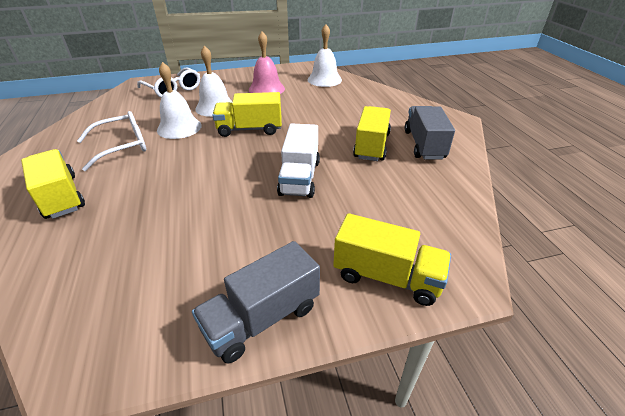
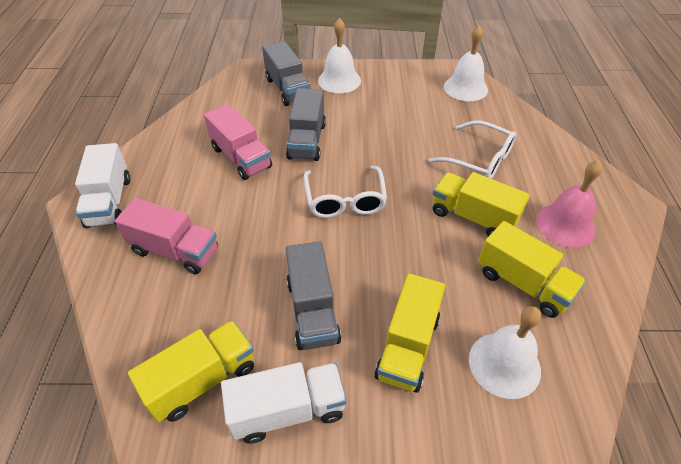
grey truck: 2 -> 3
pink truck: 0 -> 2
white truck: 1 -> 2

